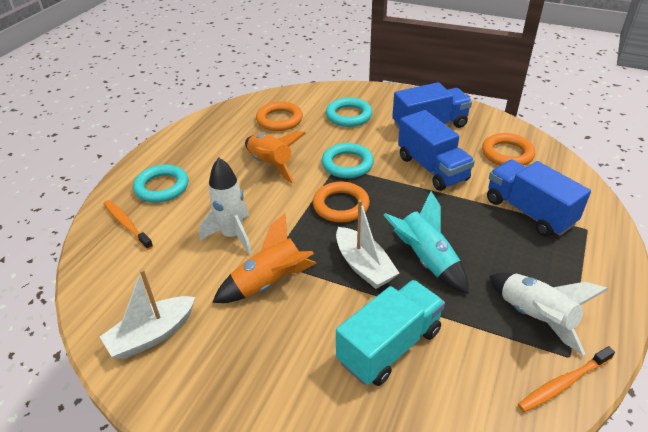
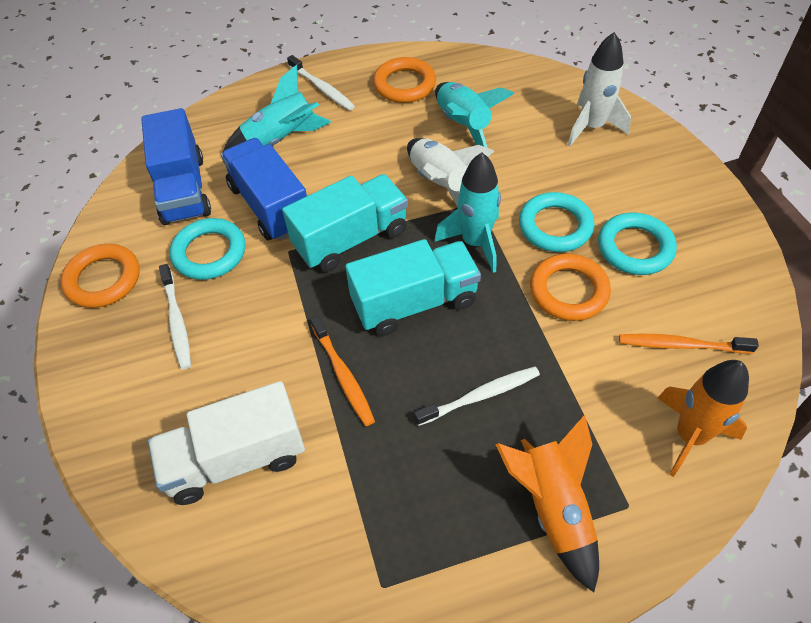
blue truck: 3 -> 2
turquoise rocket: 1 -> 3
turquoise truck: 1 -> 2
white boat: 2 -> 0
white toothbrush: 0 -> 3
white truck: 0 -> 1

